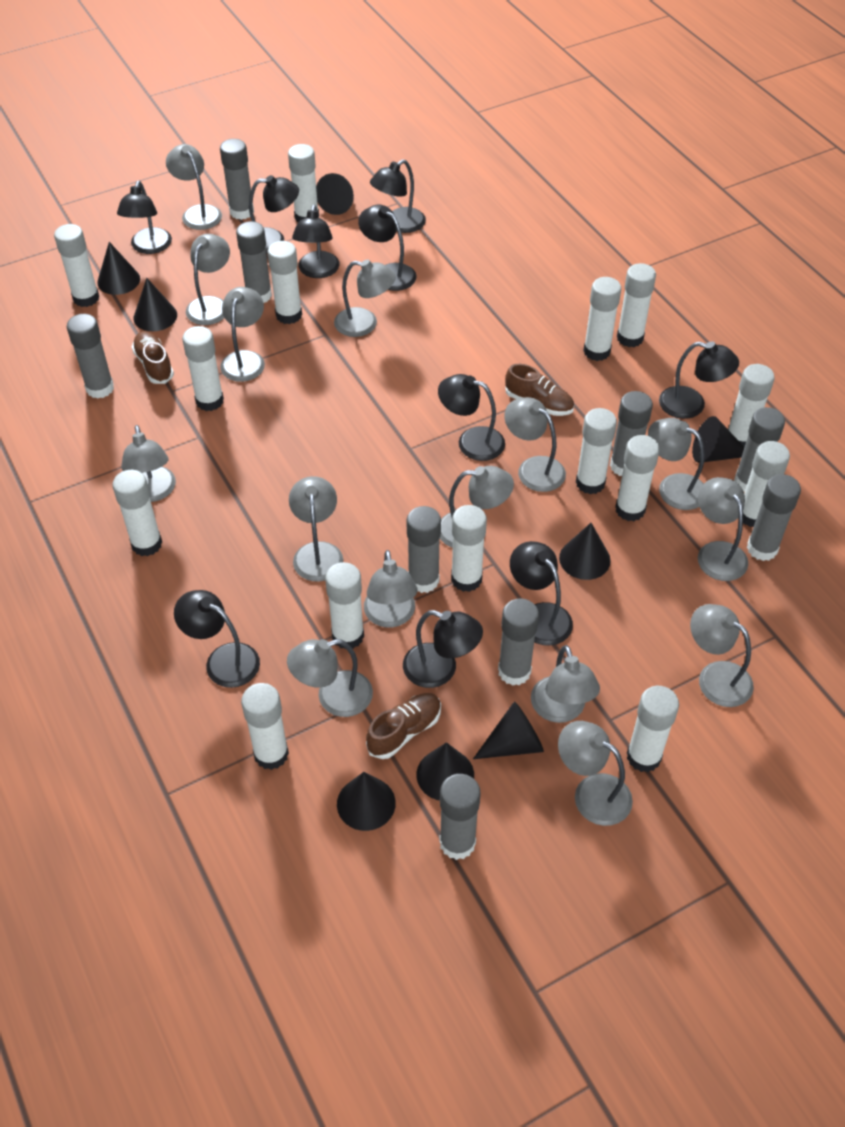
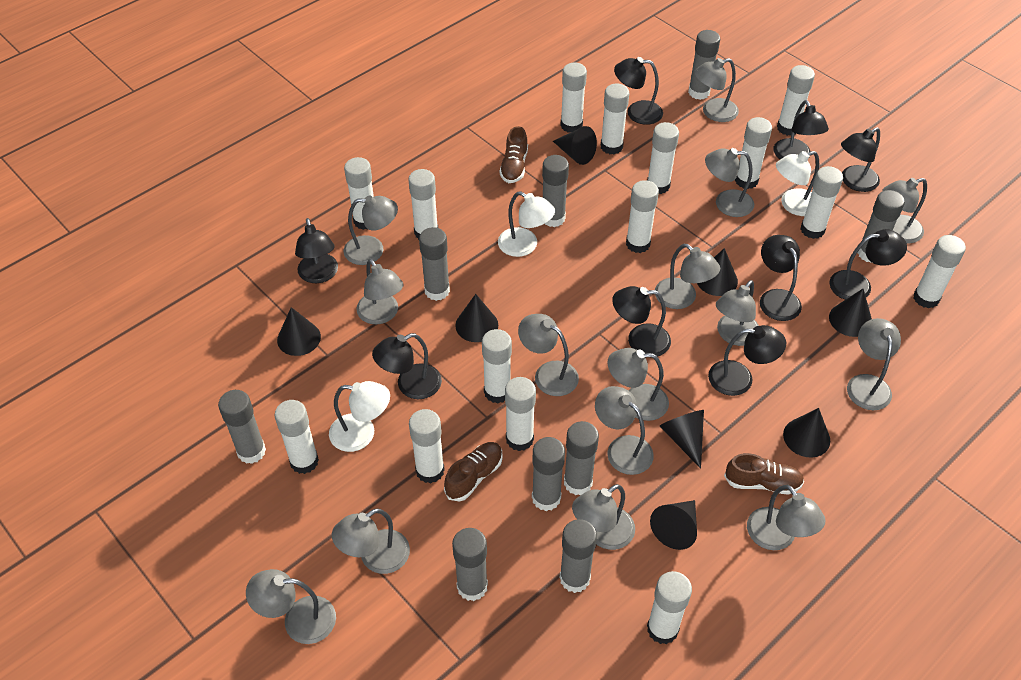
black lamp: 10 -> 9
white lamp: 0 -> 3

